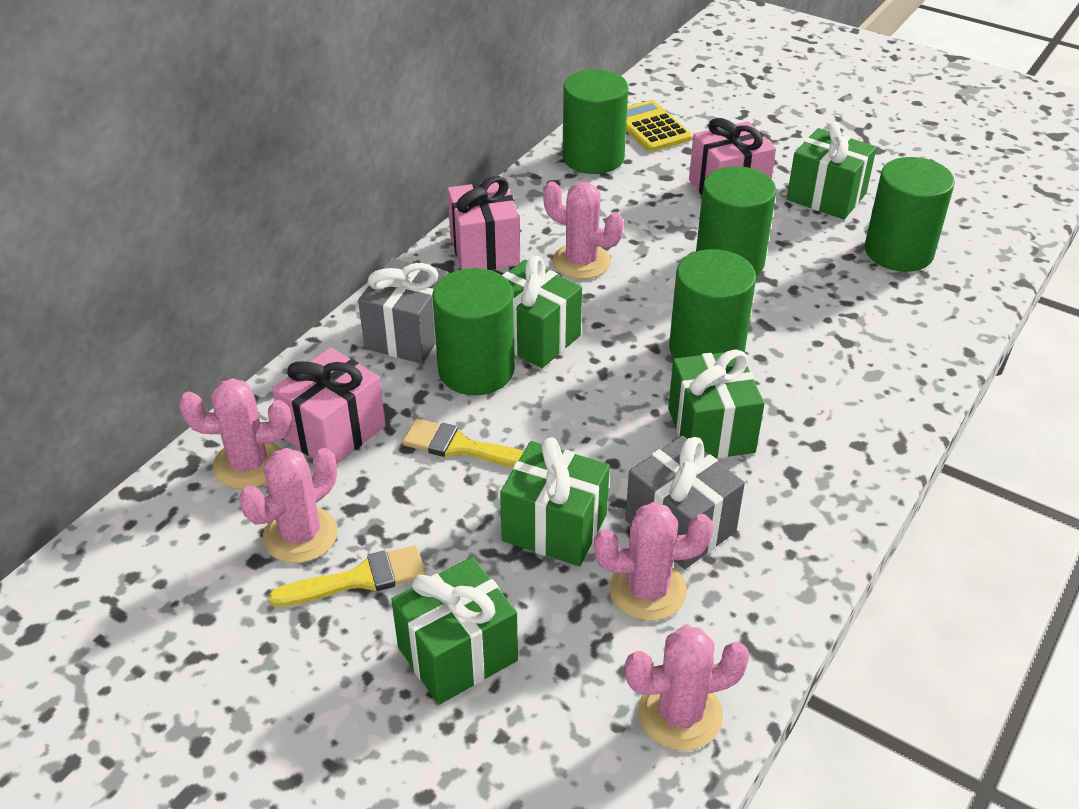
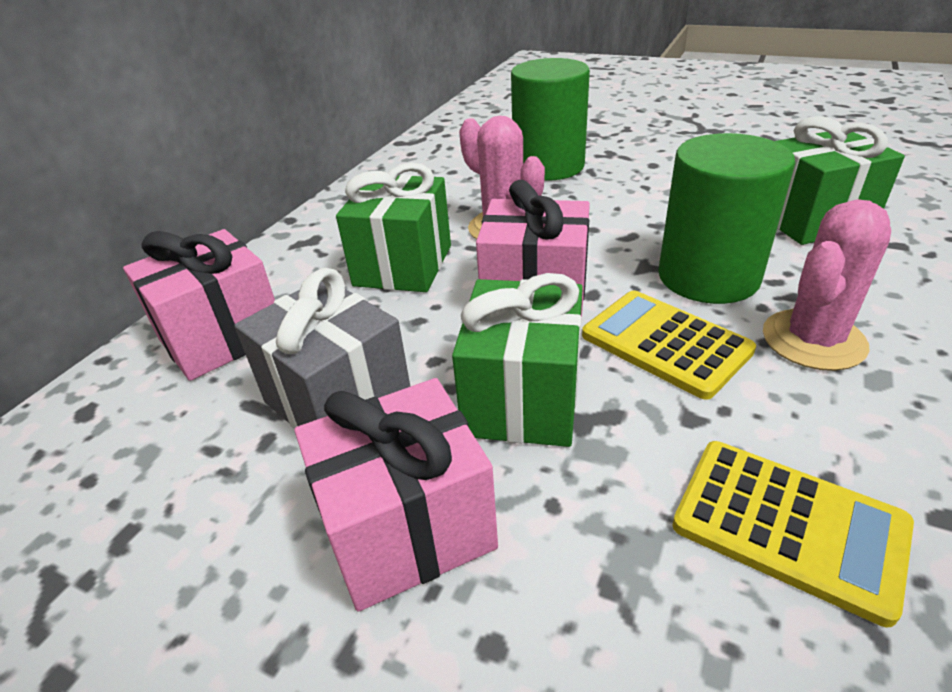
green cylinder: 5 -> 2
green gift: 5 -> 3
grey gift: 2 -> 1
pink cactus: 5 -> 2
yellow brush: 2 -> 0
yellow calculator: 1 -> 2

